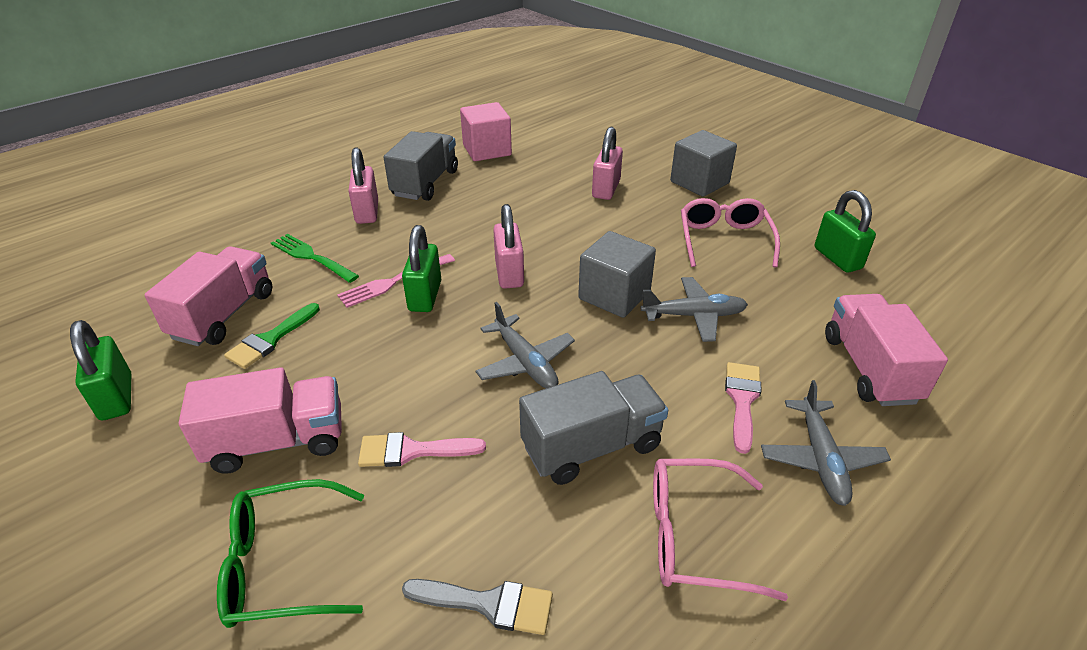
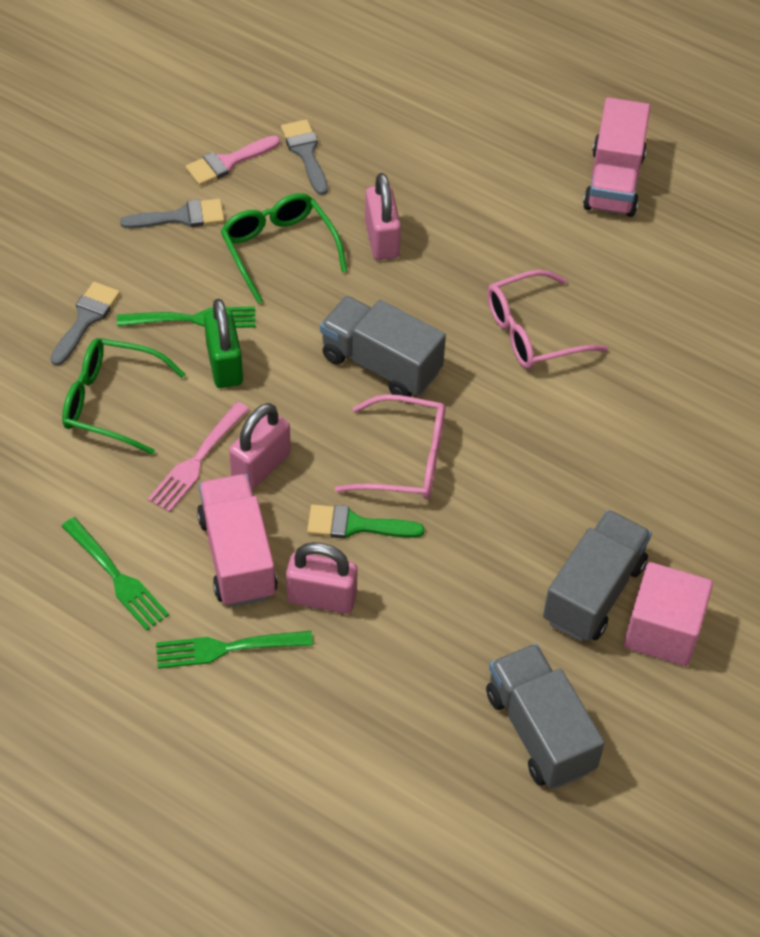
green fork: 1 -> 3
green glasses: 1 -> 2
green padlock: 3 -> 1
grey brush: 1 -> 3
grey cube: 2 -> 0
grey plane: 3 -> 0
grey truck: 2 -> 3
pink brush: 2 -> 1
pink truck: 3 -> 2

